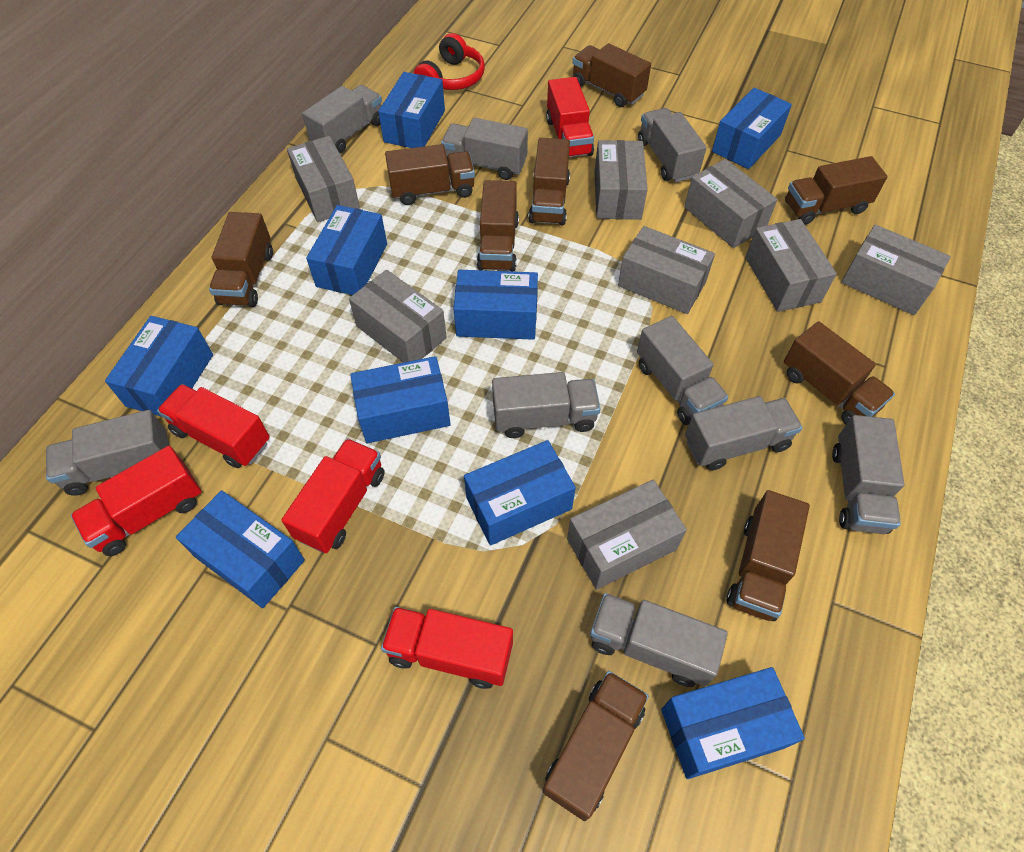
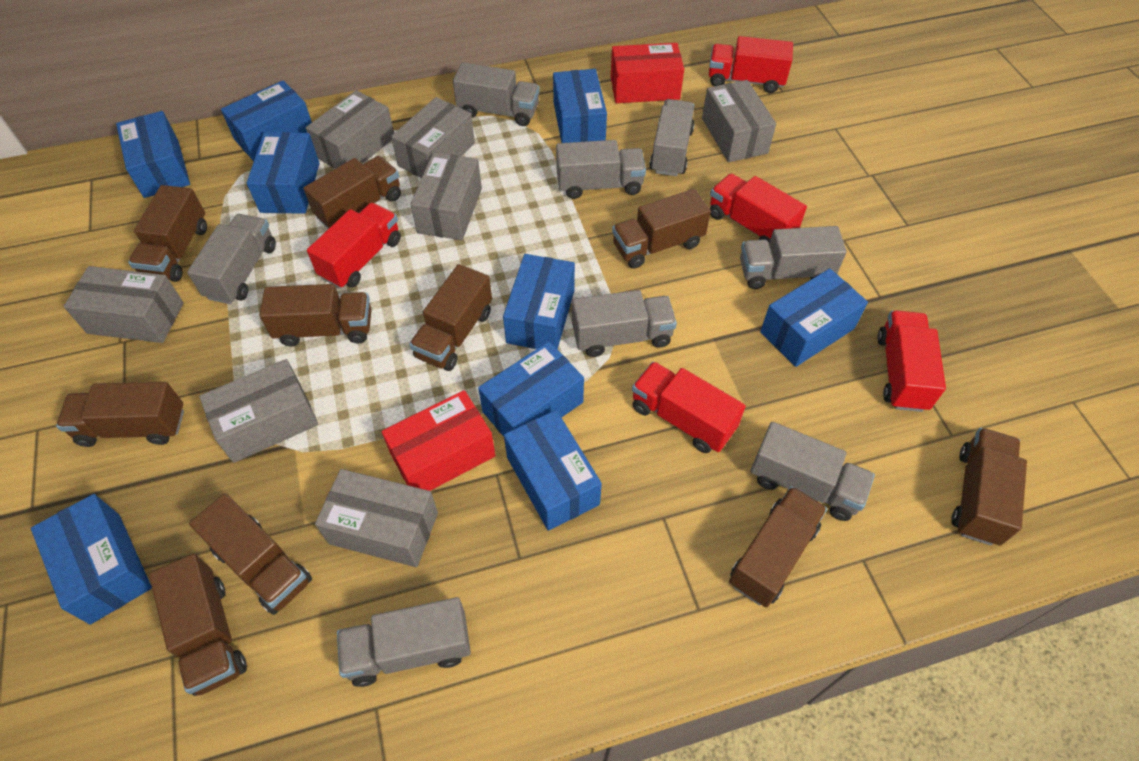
brown truck: 9 -> 10
grey box: 8 -> 7
grey truck: 9 -> 8
red box: 0 -> 2
red headphones: 1 -> 0

